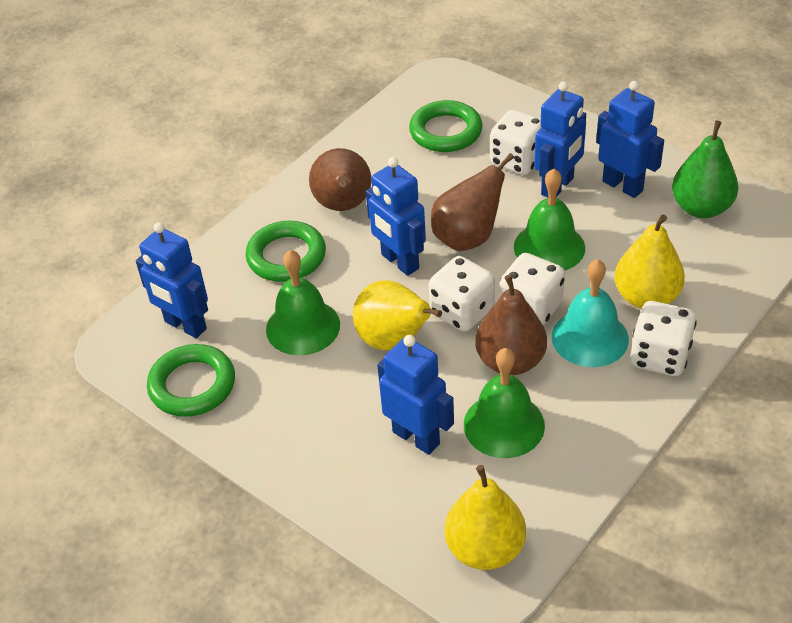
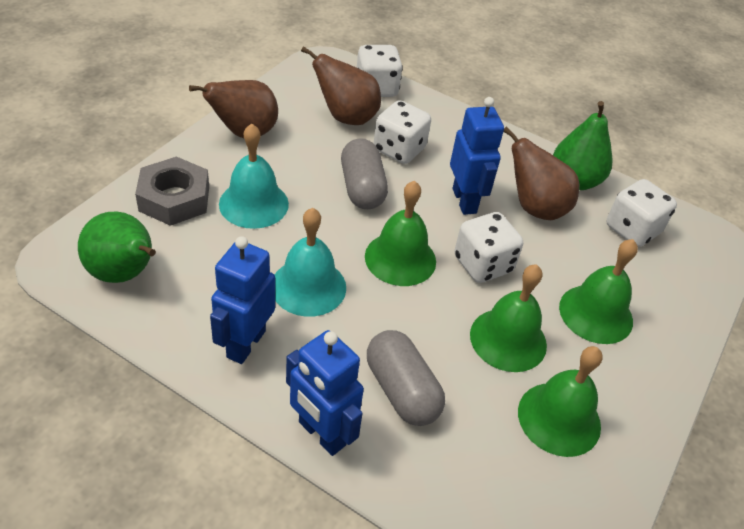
blue robot: 5 -> 3
green bell: 3 -> 4
green pear: 1 -> 2
green ring: 3 -> 0
grey capsule: 0 -> 2
grey nut: 0 -> 1
turquoise bell: 1 -> 2
yellow pear: 3 -> 0

